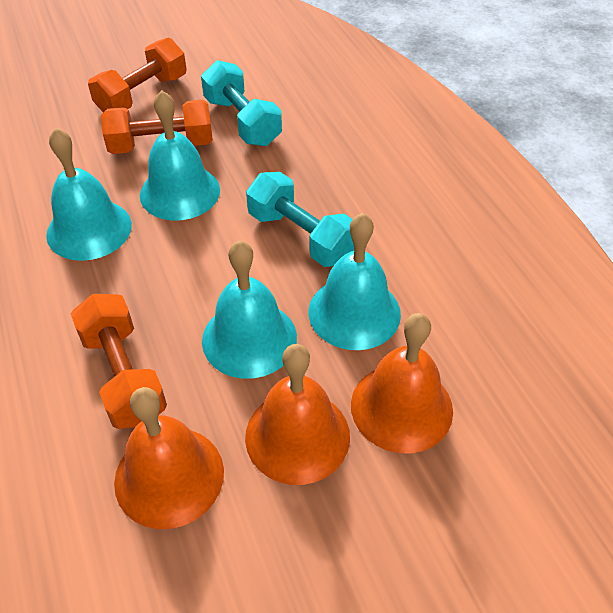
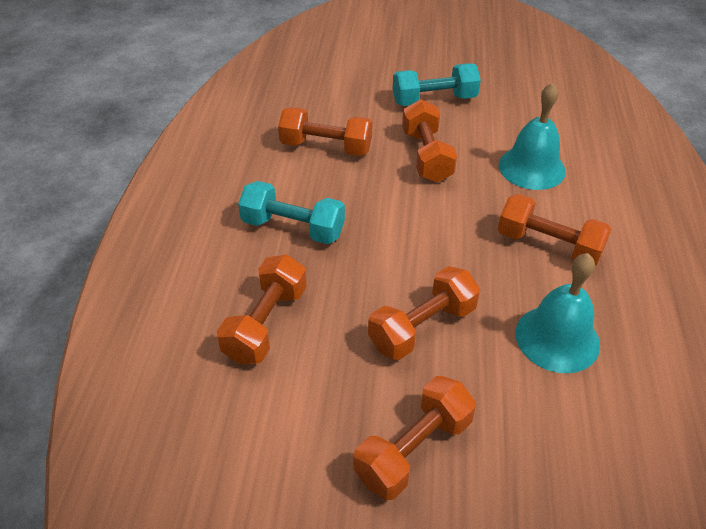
orange bell: 3 -> 0
orange dumbbell: 3 -> 6
turquoise bell: 4 -> 2

